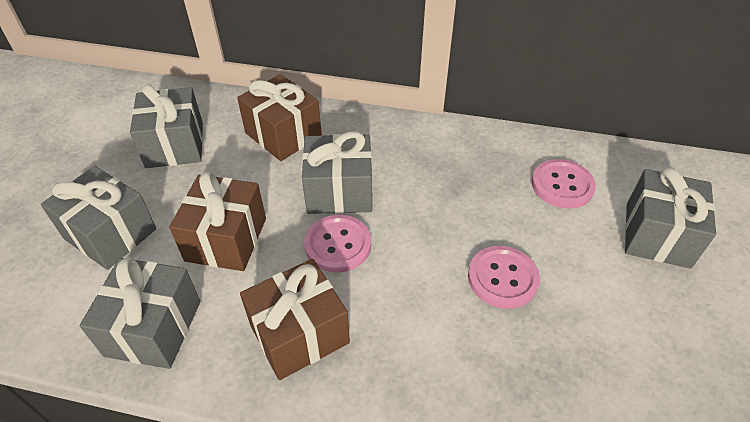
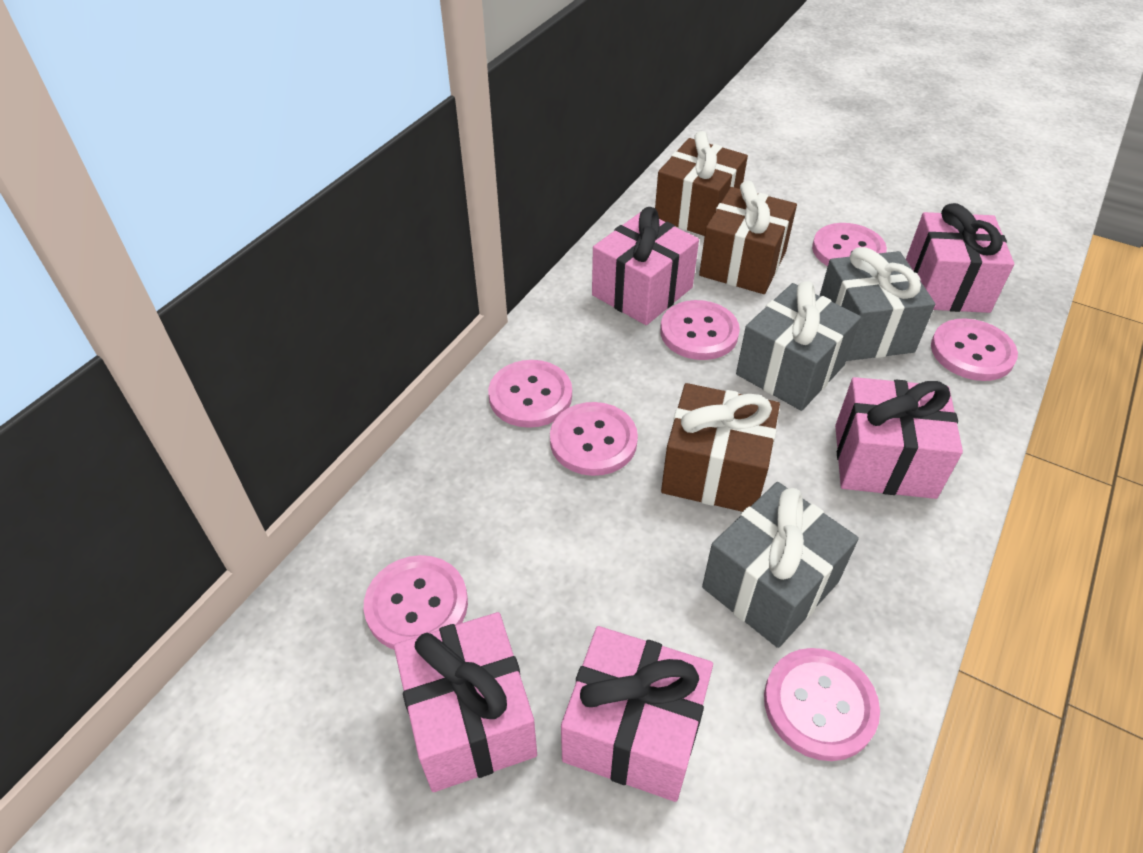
grey gift: 5 -> 3
pink button: 3 -> 7
pink gift: 0 -> 5

